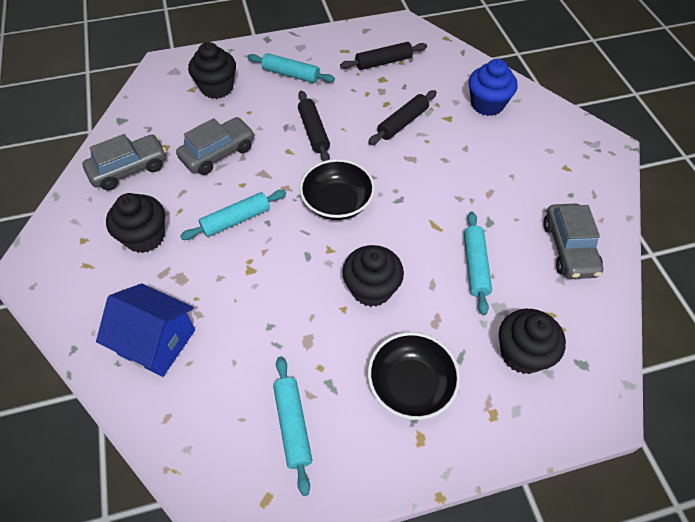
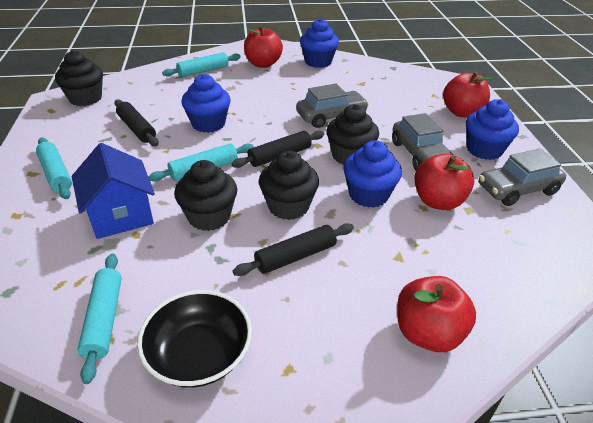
black bowl: 2 -> 1
blue cupcake: 1 -> 4
red apple: 0 -> 4

